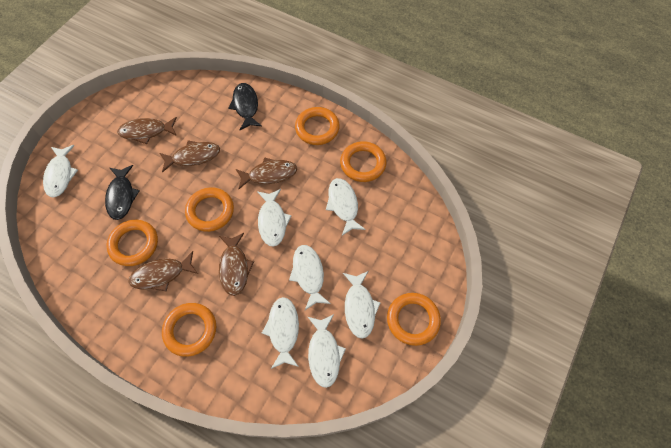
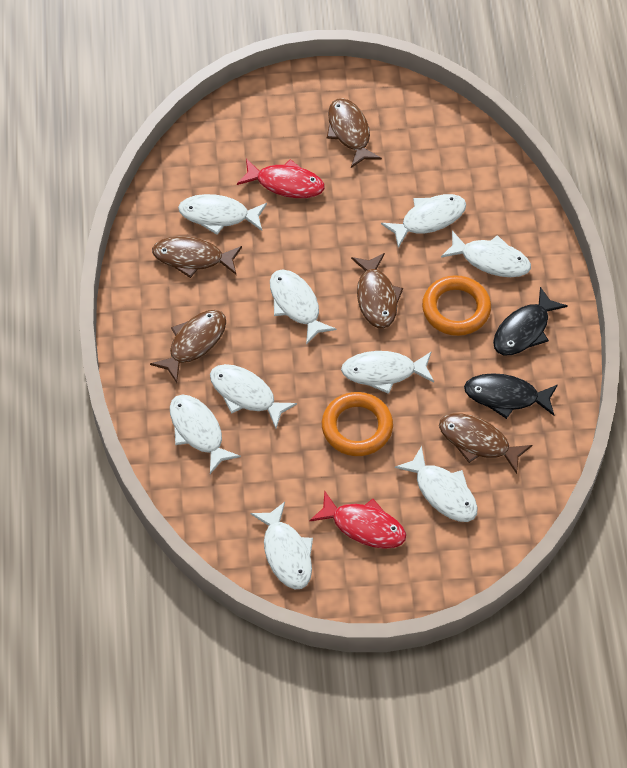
orange ring: 6 -> 2
red fish: 0 -> 2
white fish: 7 -> 9

